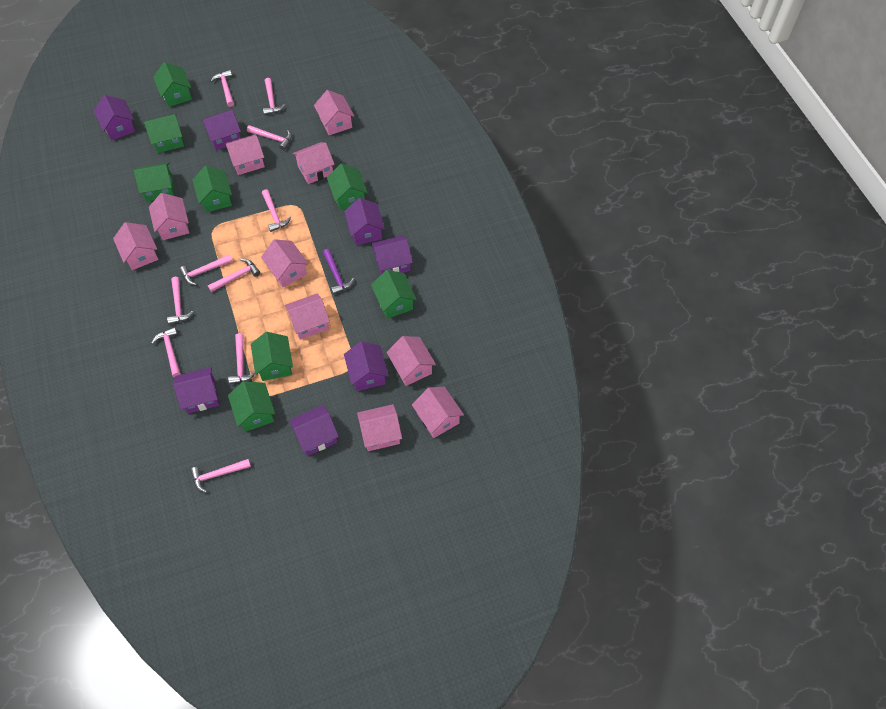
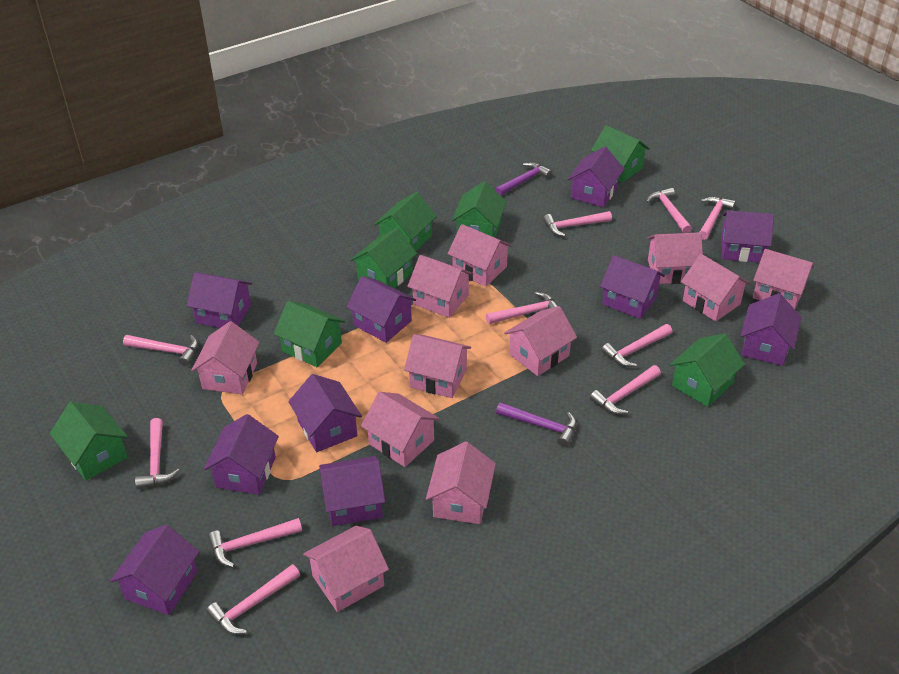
green house: 8 -> 7
pink house: 10 -> 11
purple hammer: 1 -> 2
purple house: 7 -> 10

